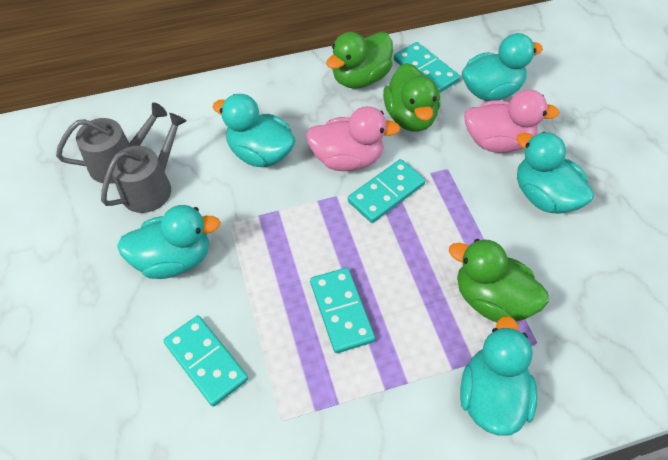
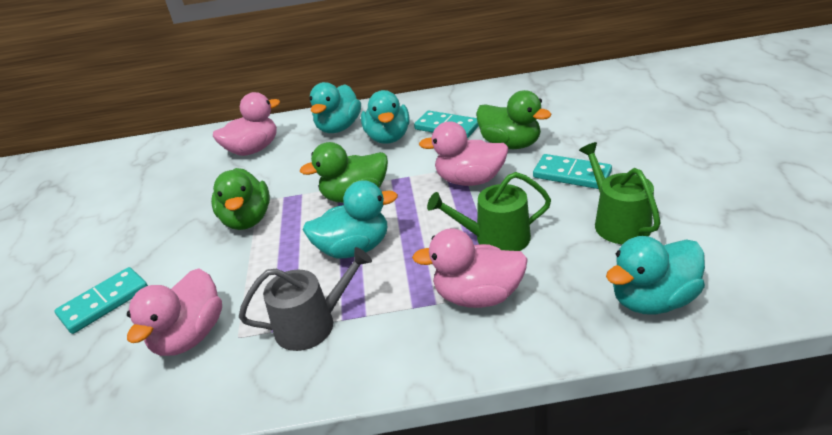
green watering can: 0 -> 2
grey watering can: 2 -> 1
pink duck: 2 -> 4
turquoise domino: 4 -> 3
turquoise duck: 5 -> 4

